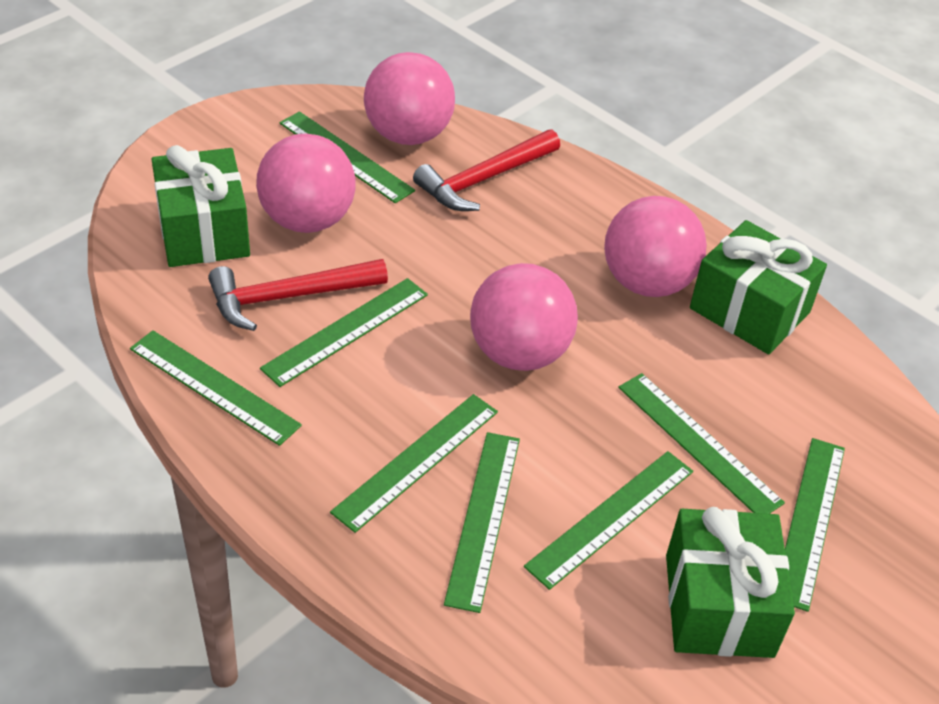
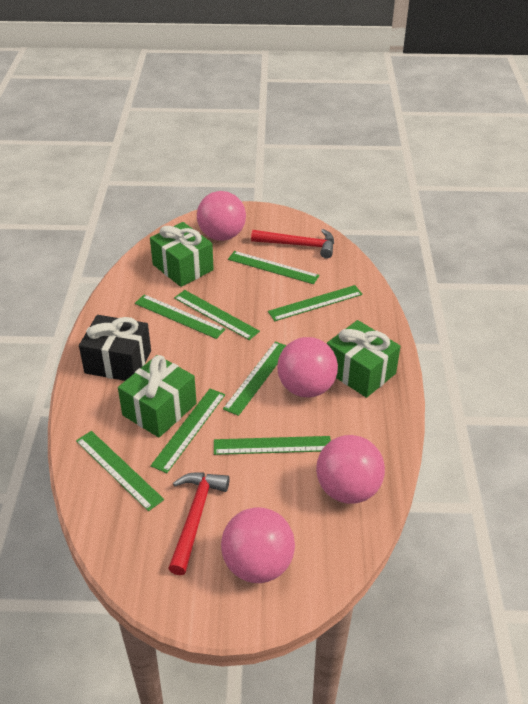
black gift: 0 -> 1

